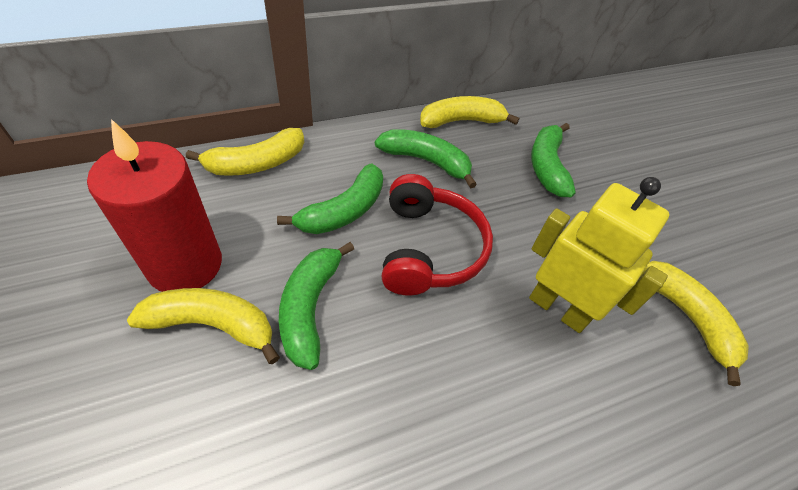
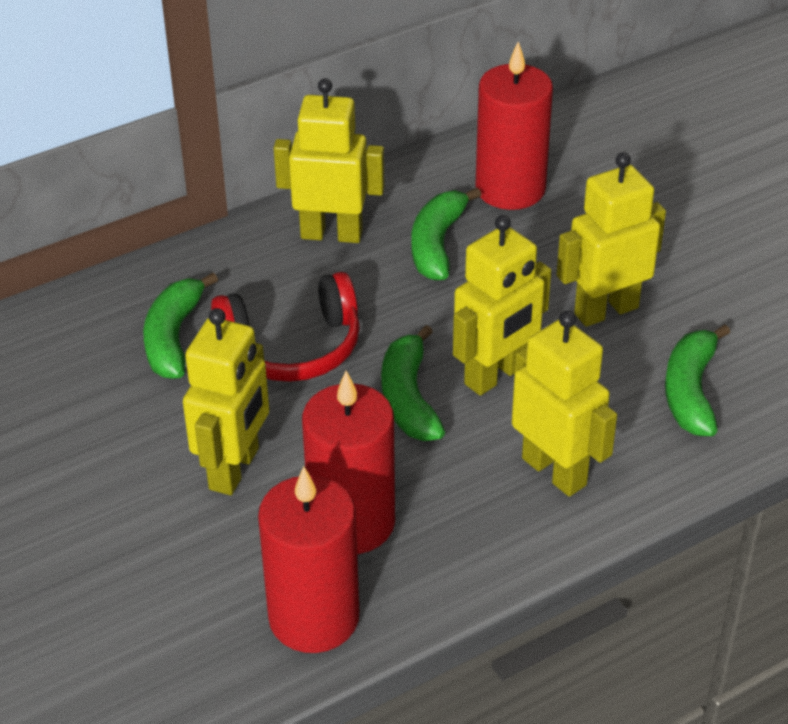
red candle: 1 -> 3
yellow banana: 4 -> 0
yellow robot: 1 -> 5

